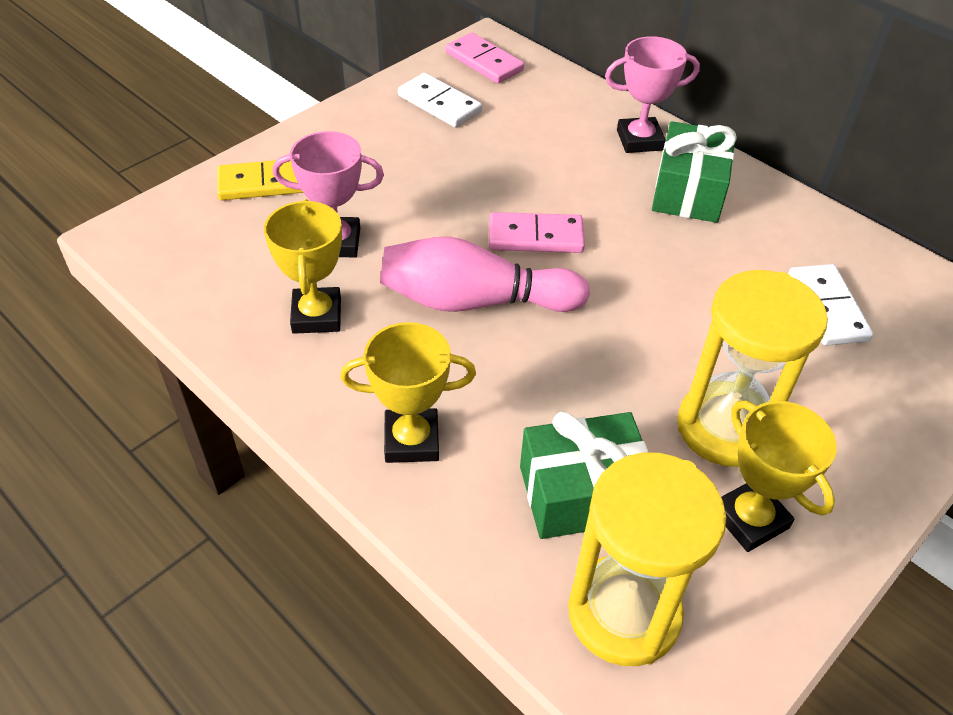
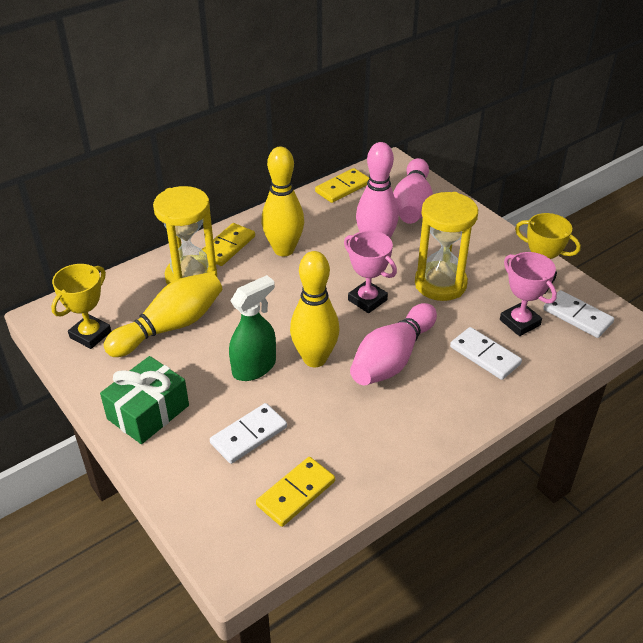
green gift: 2 -> 1
green spray bottle: 0 -> 1
pink bowling pin: 1 -> 3
pink domino: 2 -> 0
white domino: 2 -> 3
yellow bowling pin: 0 -> 3
yellow domino: 1 -> 3
yellow trophy: 3 -> 2

